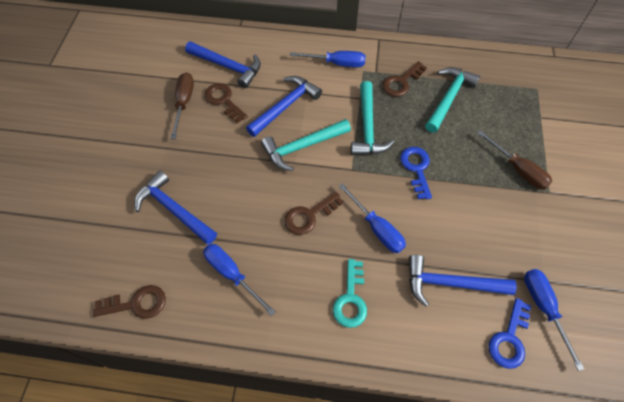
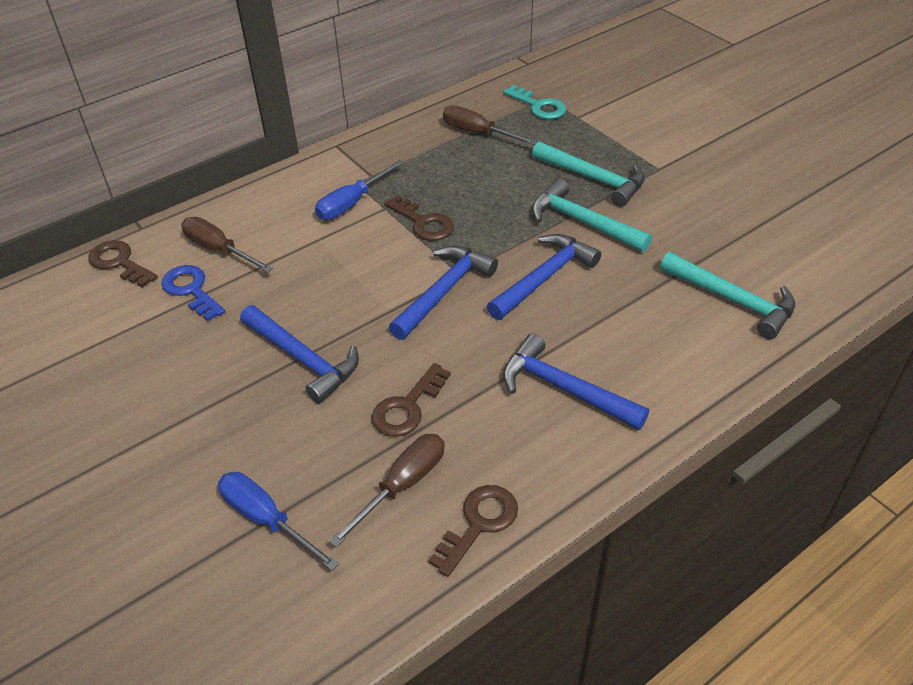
blue key: 2 -> 1
blue screwdriver: 4 -> 2
brown screwdriver: 2 -> 3

